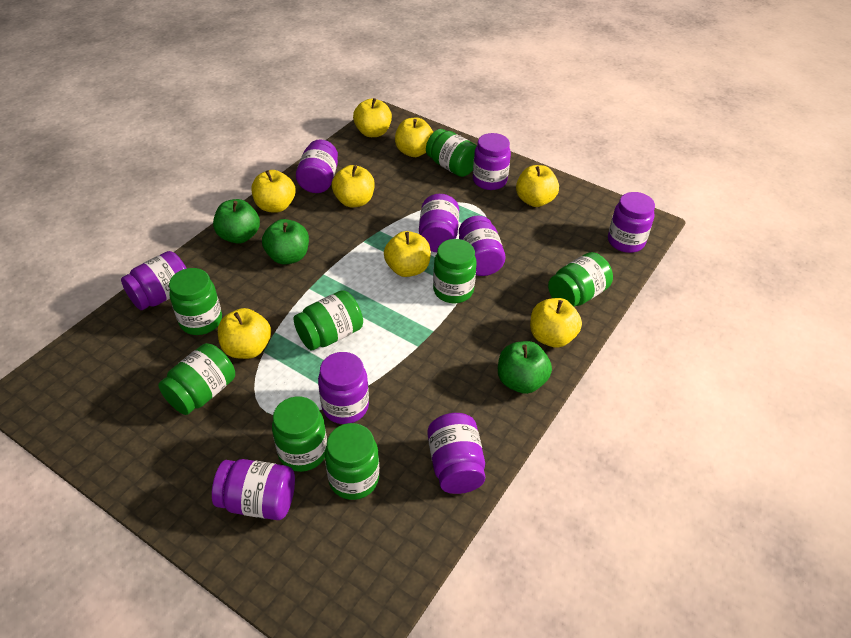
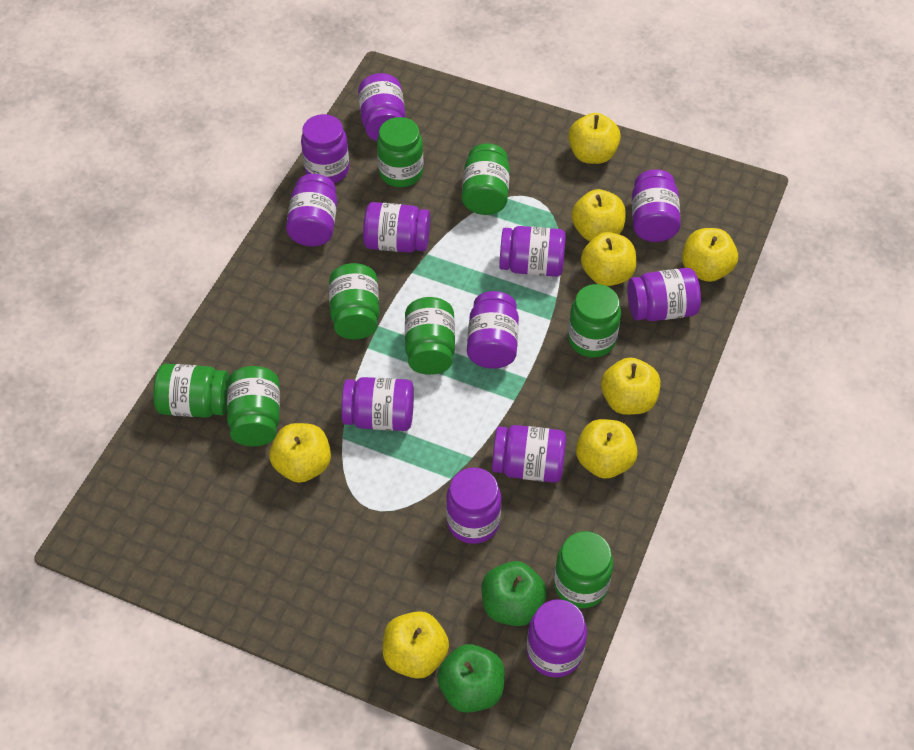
green apple: 3 -> 2
purple jar: 9 -> 12

